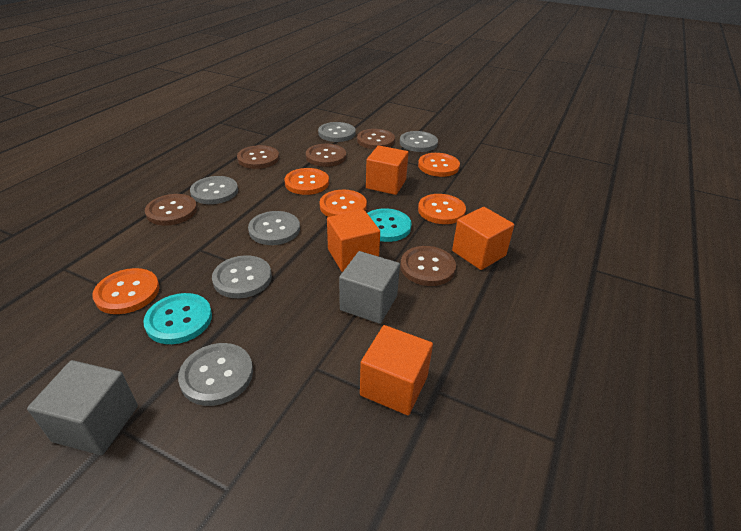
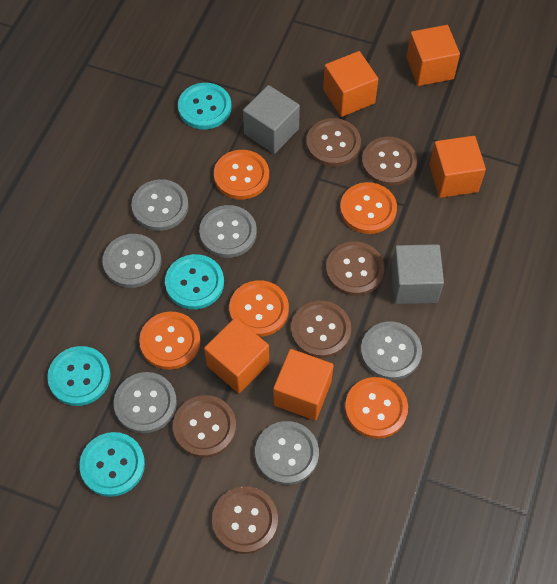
brown button: 5 -> 6
orange cube: 4 -> 5
turquoise button: 2 -> 4

